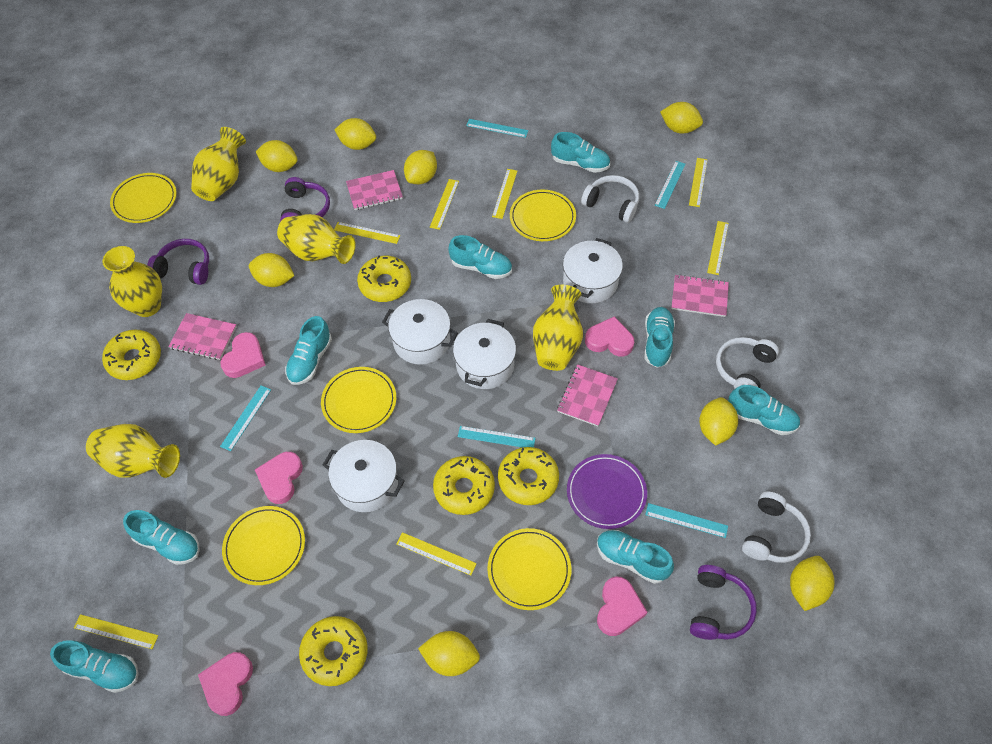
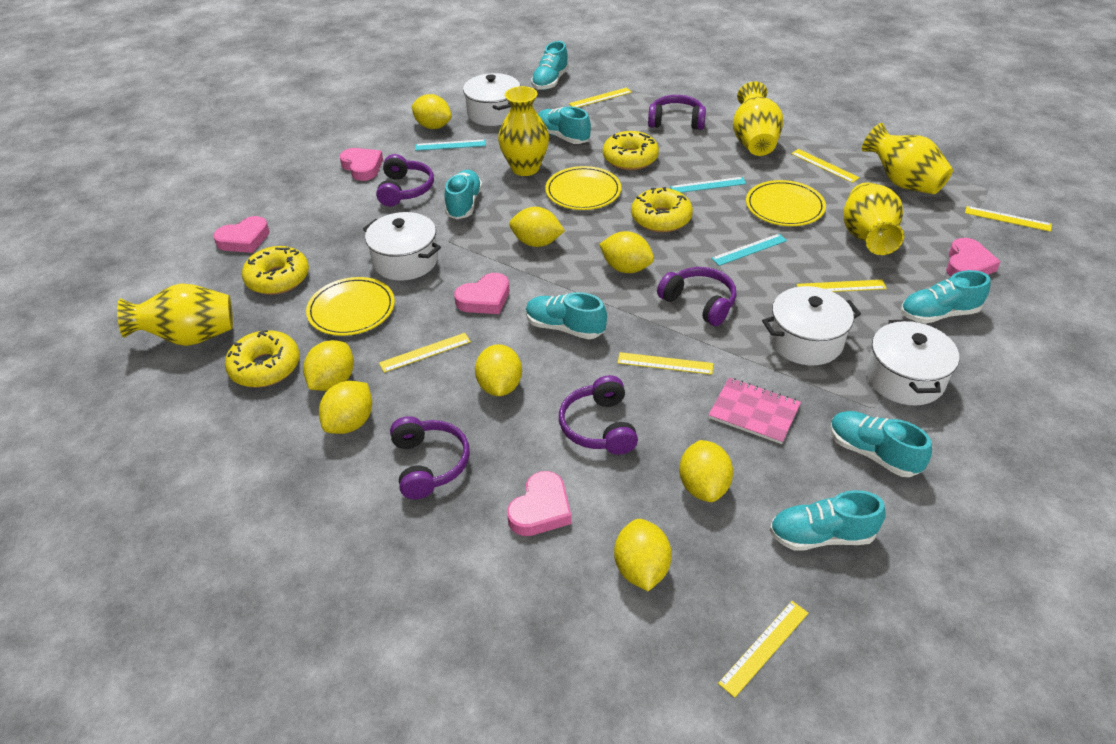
pink notebook: 4 -> 1
purple headphones: 3 -> 5
purple plate: 1 -> 0
turquoise ruler: 5 -> 3
turquoise shoe: 8 -> 7
white headphones: 3 -> 0
yellow donut: 5 -> 4
yellow plate: 5 -> 3

